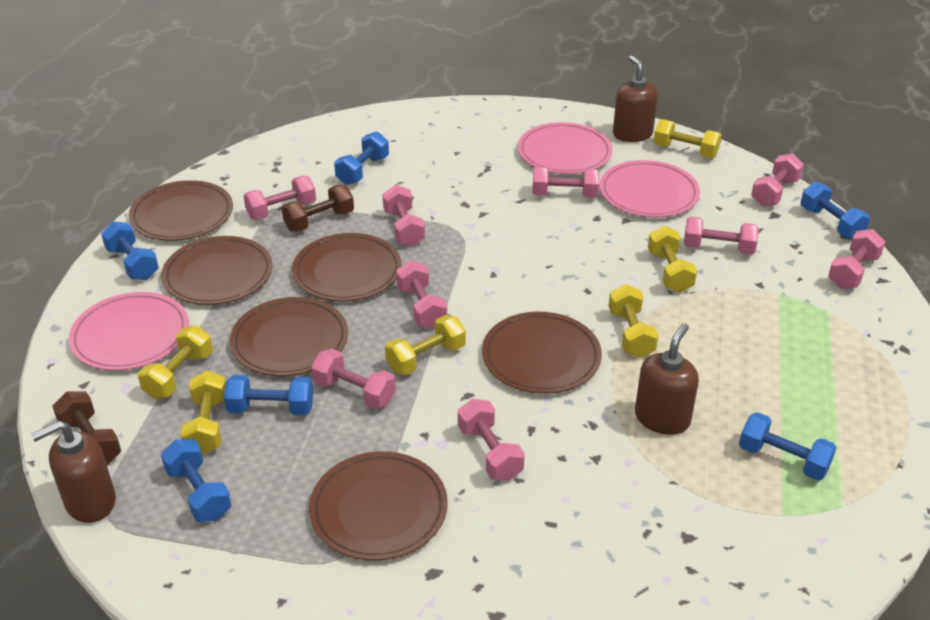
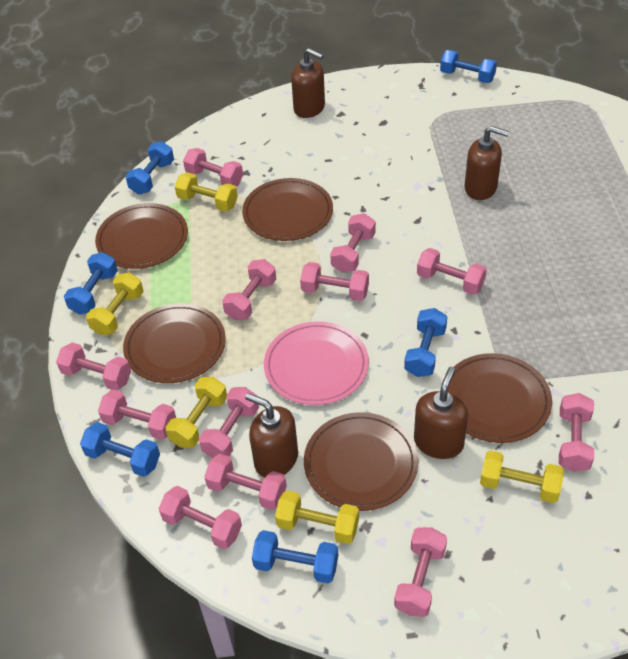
brown dumbbell: 2 -> 0
brown plate: 6 -> 5
brown soap dispenser: 3 -> 4
pink dumbbell: 9 -> 12
pink plate: 3 -> 1
yellow dumbbell: 6 -> 5

